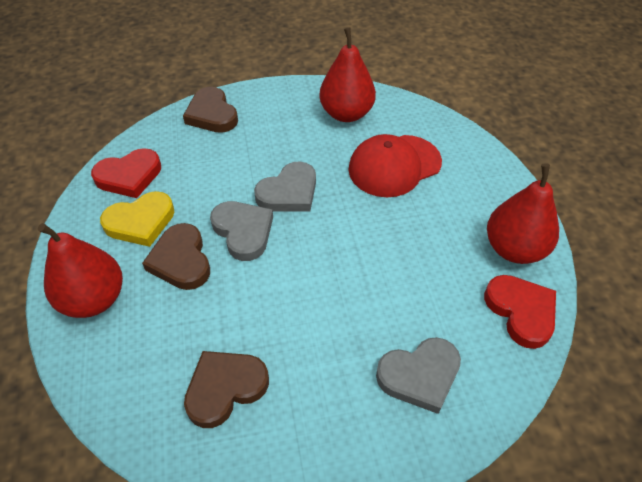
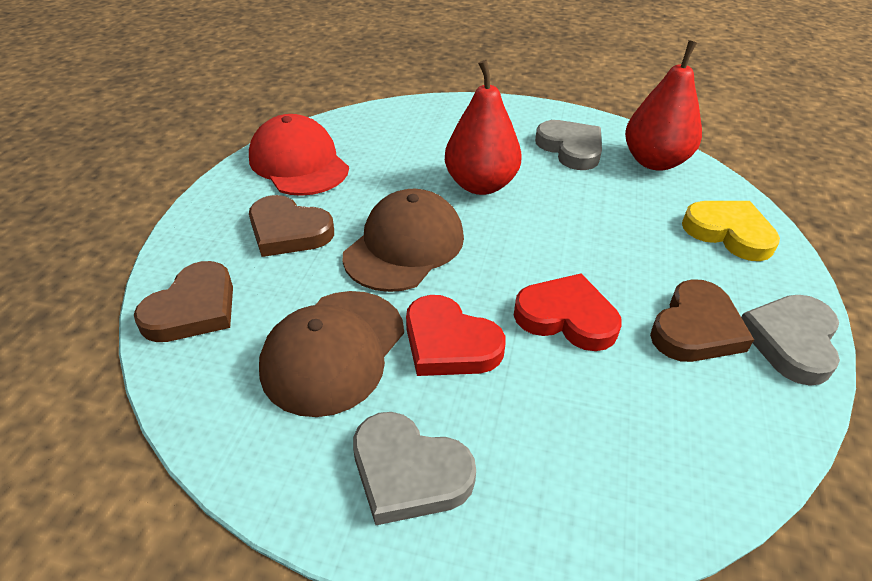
brown cap: 0 -> 2
red pear: 3 -> 2

